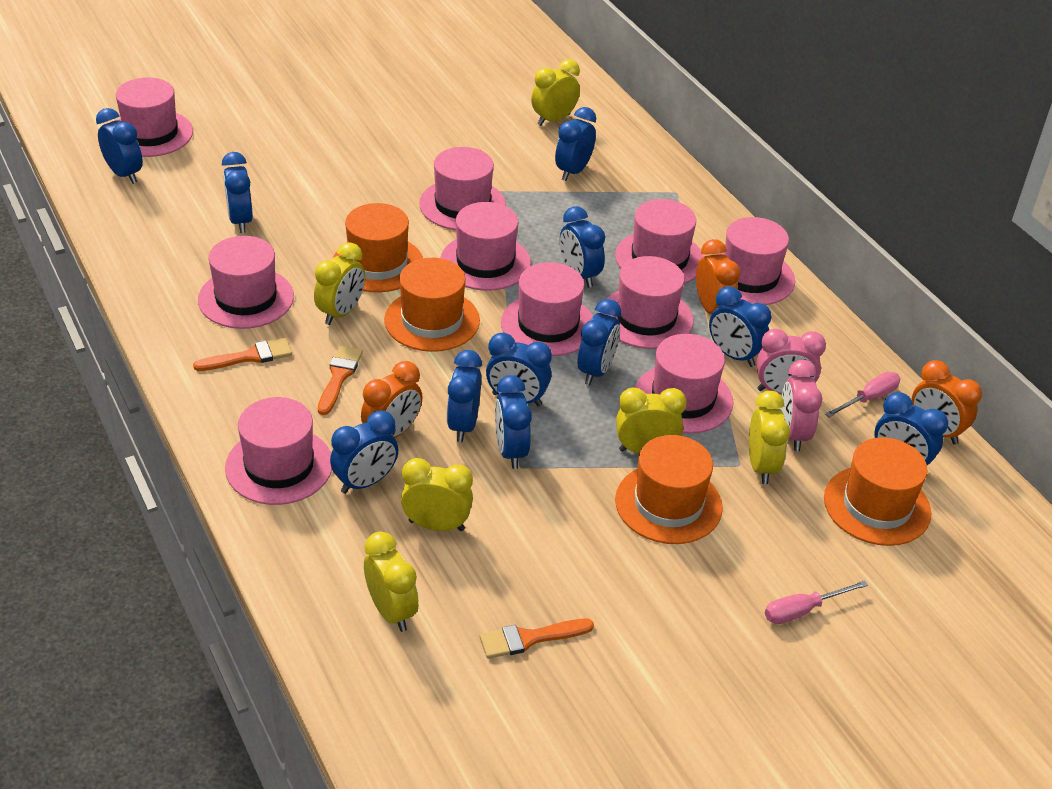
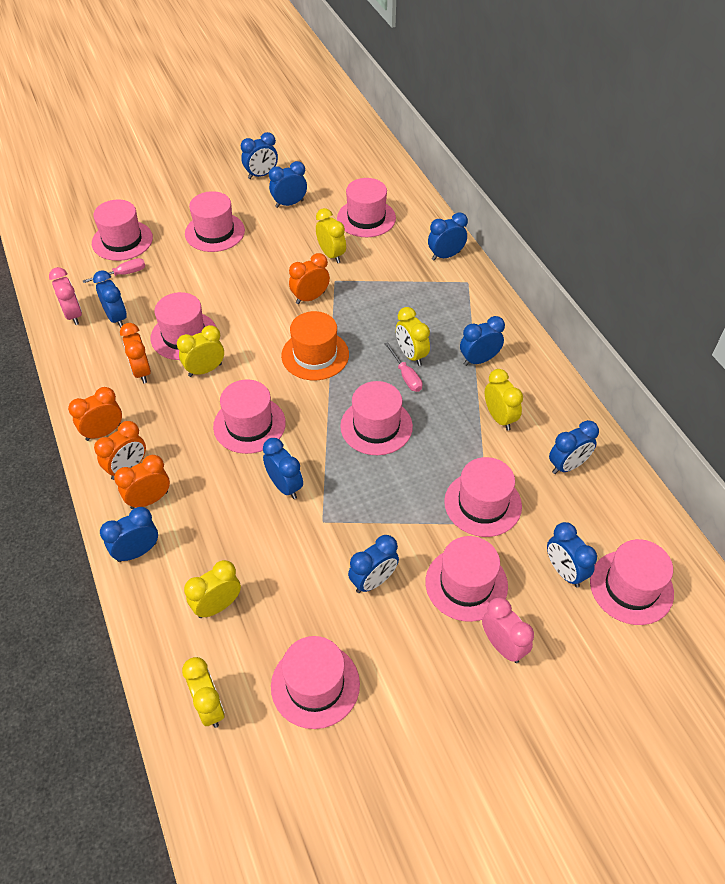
blue clock: 11 -> 10
orange brush: 3 -> 0
orange clock: 3 -> 5
orange hat: 4 -> 1

